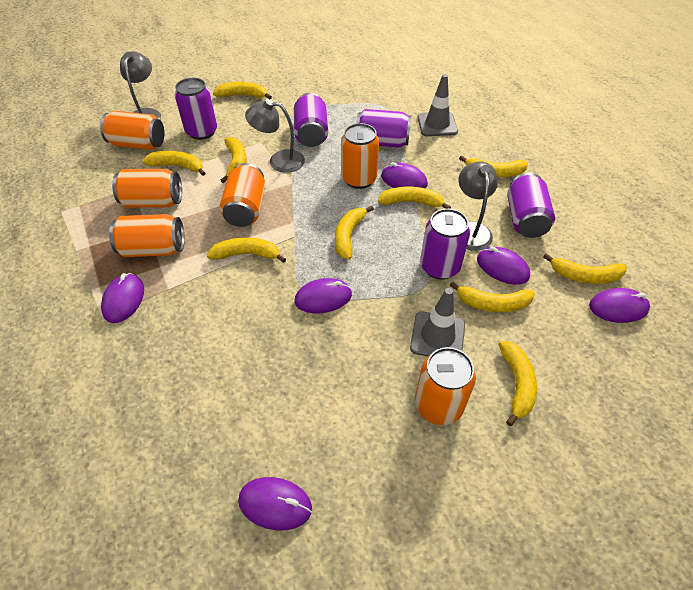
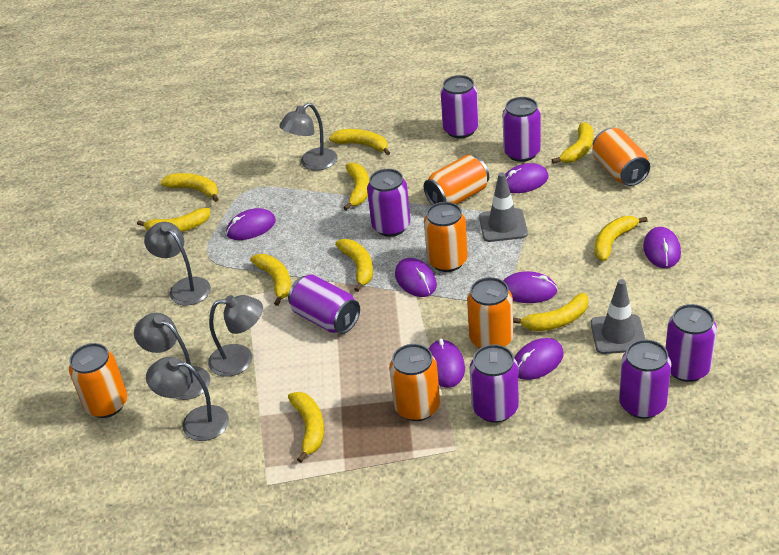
grey lamp: 3 -> 5
purple can: 5 -> 7
purple mouse: 6 -> 7

